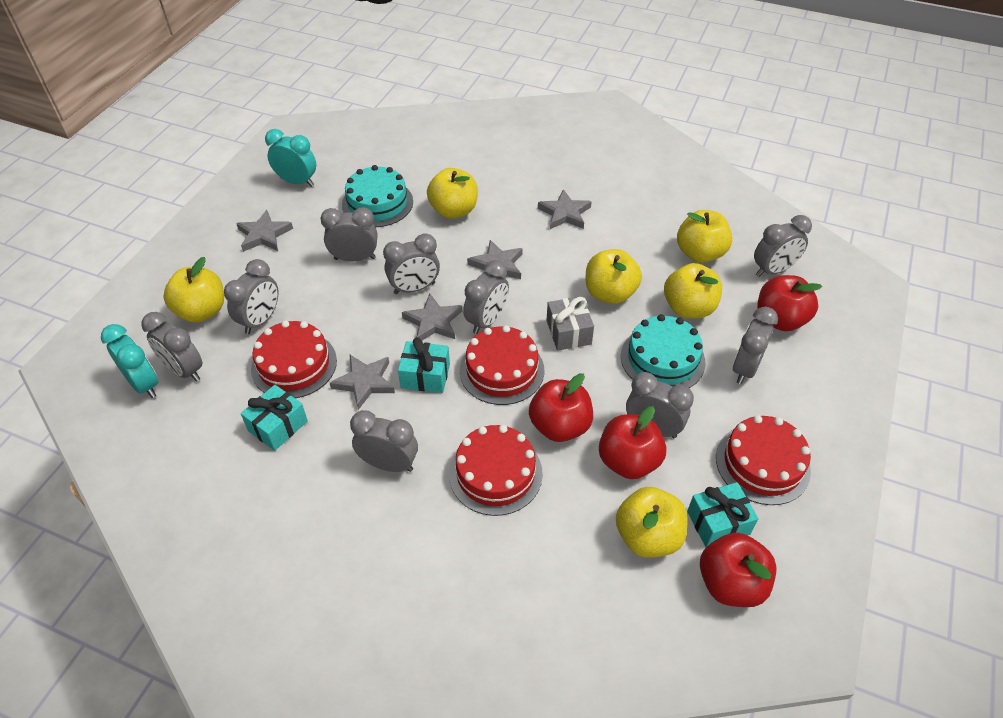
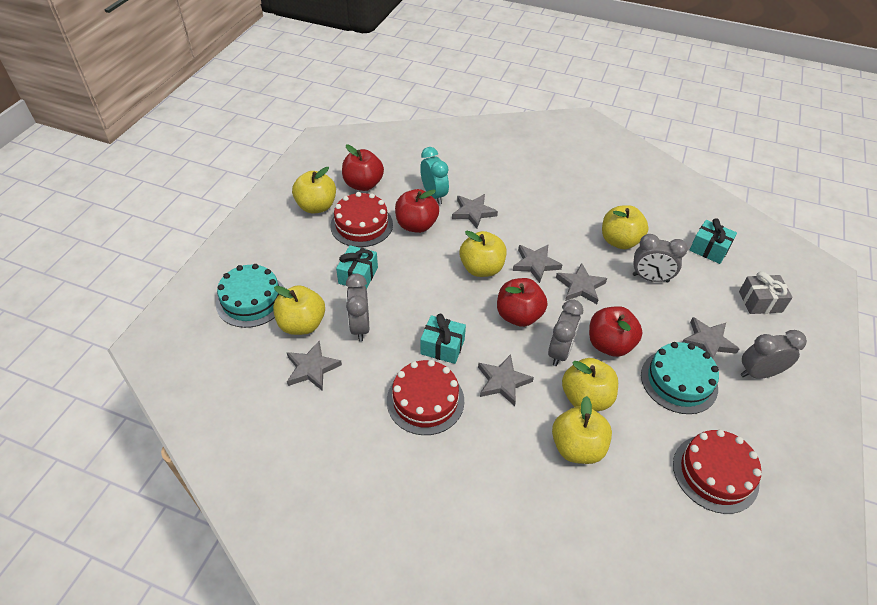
grey clock: 9 -> 4
grey star: 5 -> 6
red cake: 4 -> 3
turquoise clock: 2 -> 1

